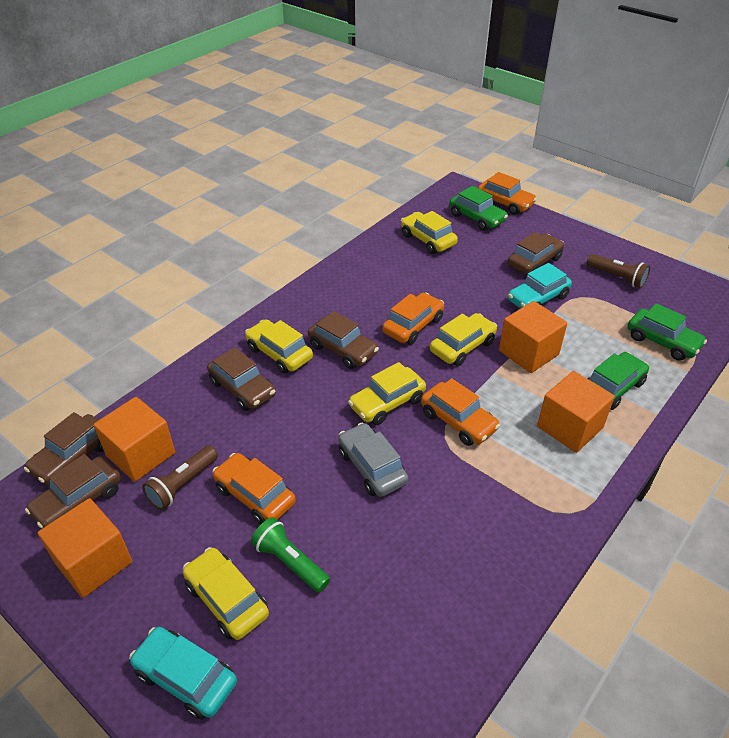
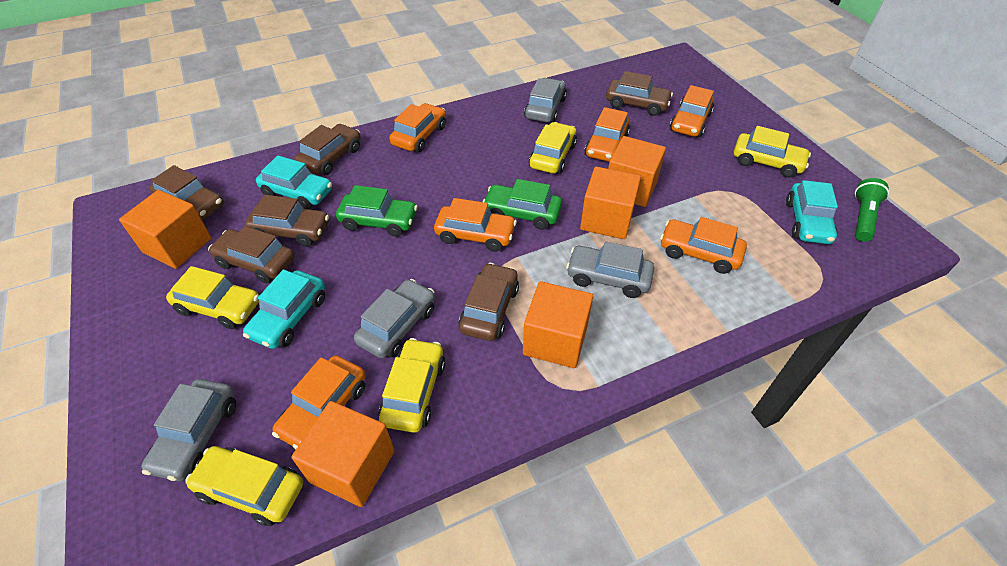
brown car: 5 -> 6
brown flashlight: 2 -> 0
green car: 3 -> 2
grey car: 1 -> 4
orange car: 4 -> 6
orange cube: 4 -> 5
turquoise car: 2 -> 3

